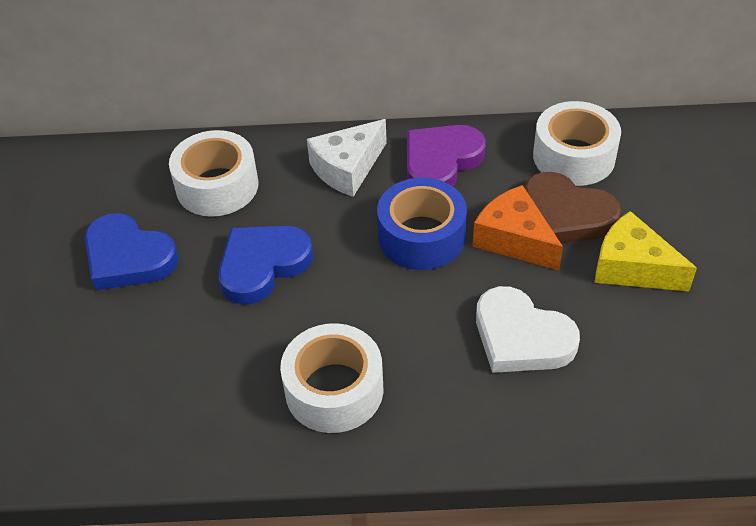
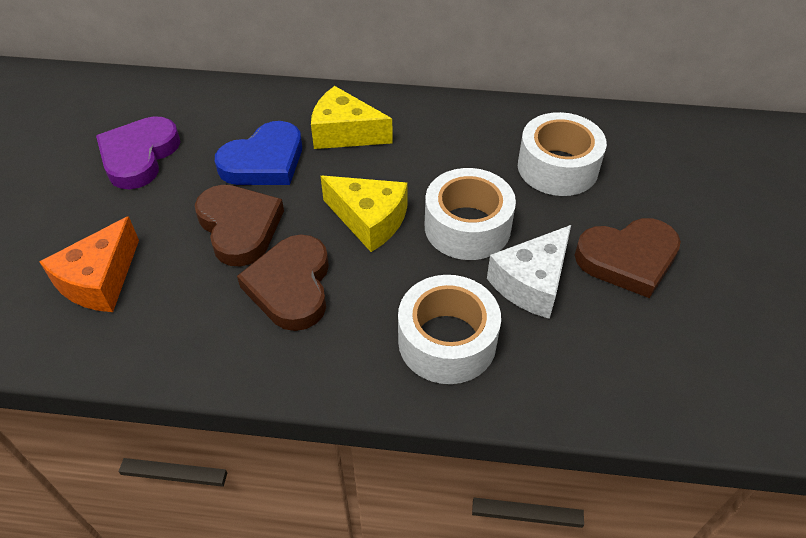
blue heart: 2 -> 1
blue tape: 1 -> 0
brown heart: 1 -> 3
white heart: 1 -> 0
yellow cheese: 1 -> 2

